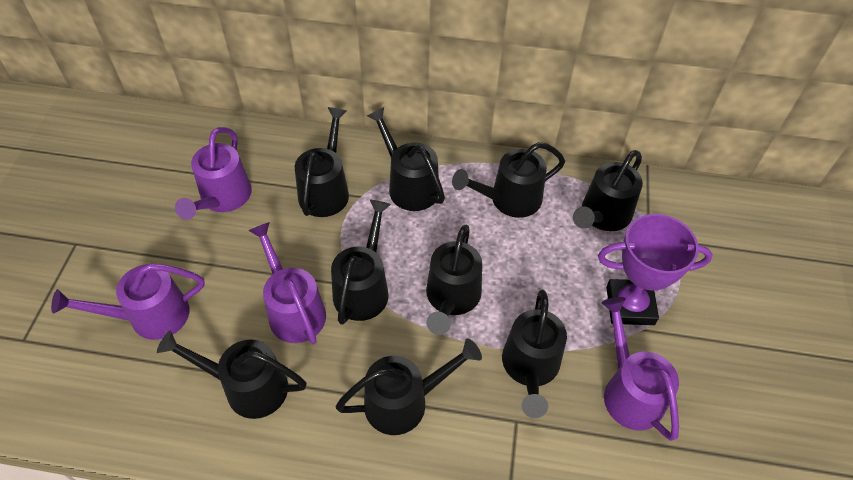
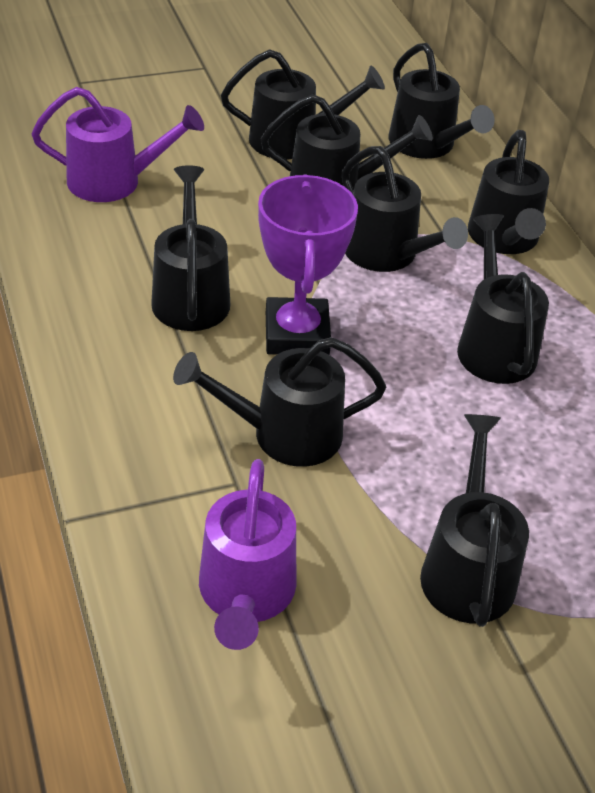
purple watering can: 4 -> 2

